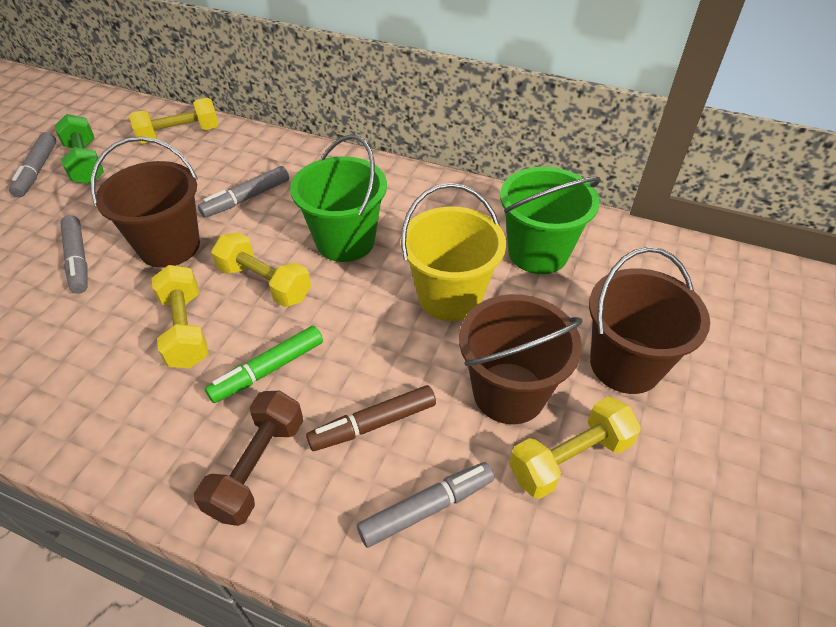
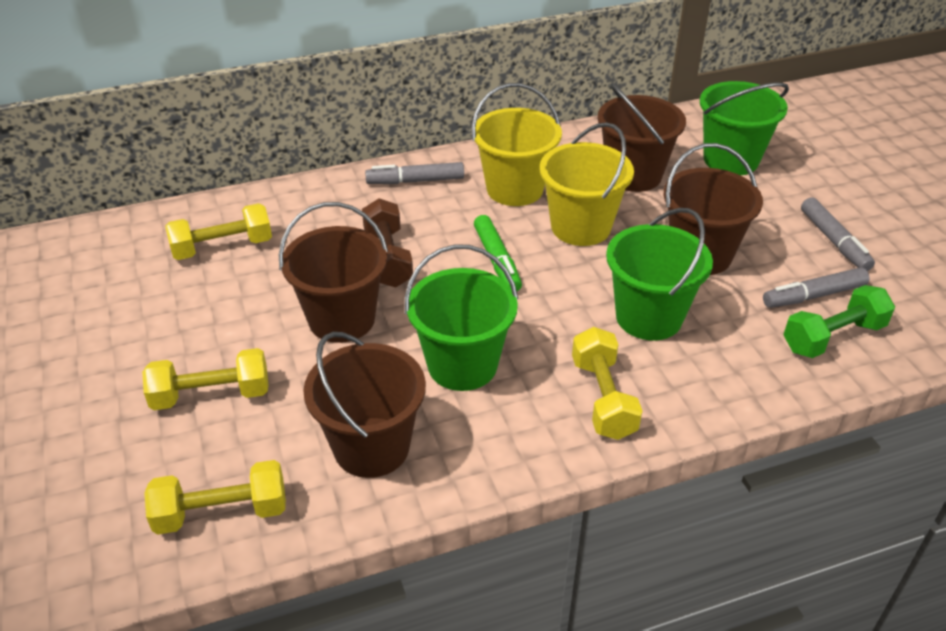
brown bucket: 3 -> 4
brown marker: 1 -> 0
green bucket: 2 -> 3
grey marker: 4 -> 3
yellow bucket: 1 -> 2

